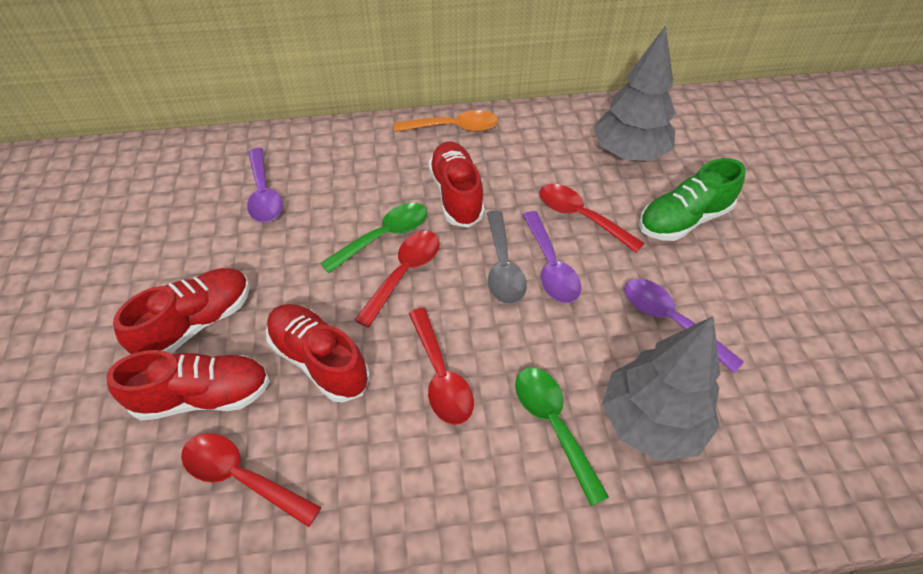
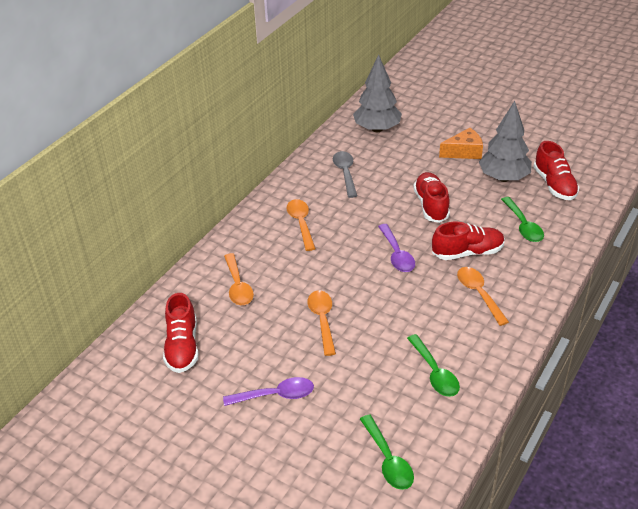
green shoe: 1 -> 0
green spoon: 2 -> 3
orange cheese: 0 -> 1
orange spoon: 1 -> 4
purple spoon: 3 -> 2
red spoon: 4 -> 0

